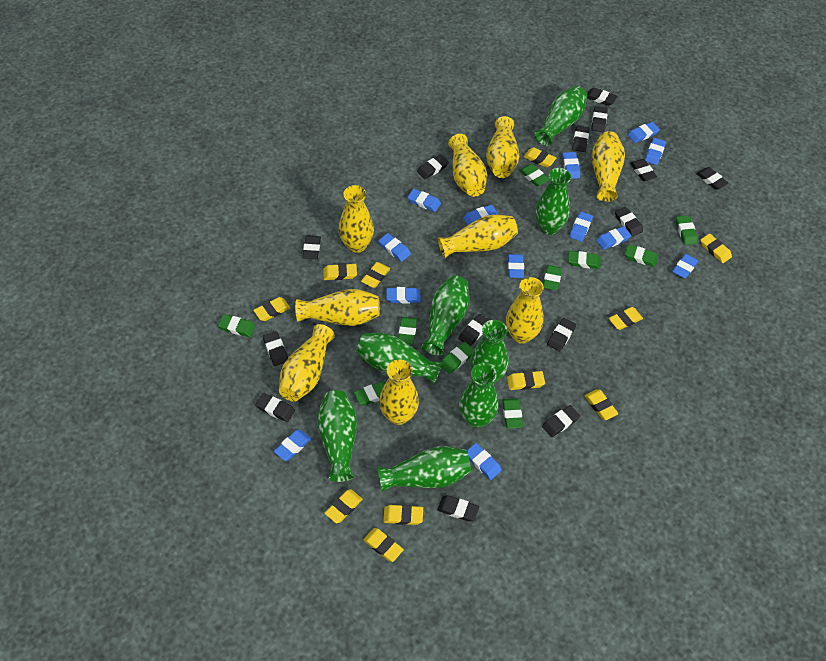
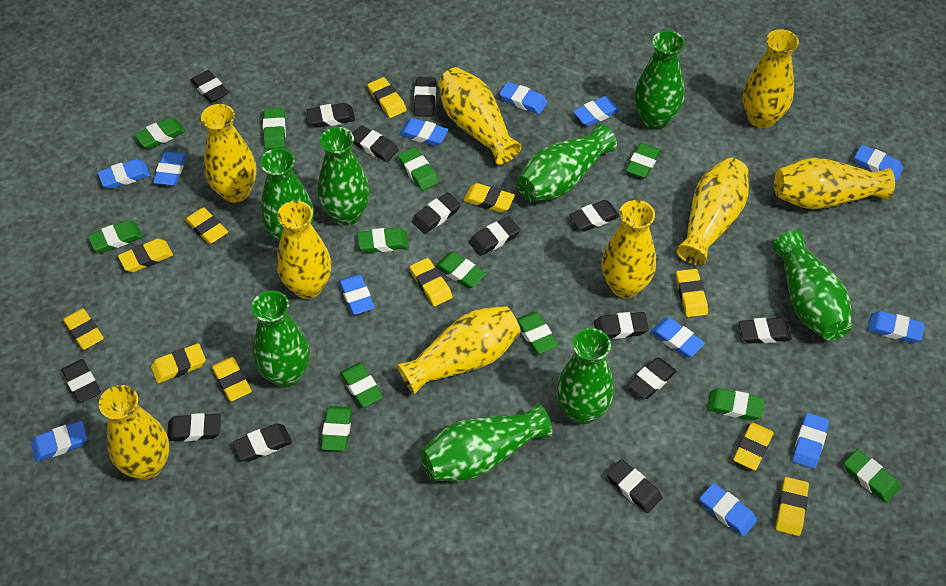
blue eraser: 13 -> 12
green eraser: 10 -> 12

